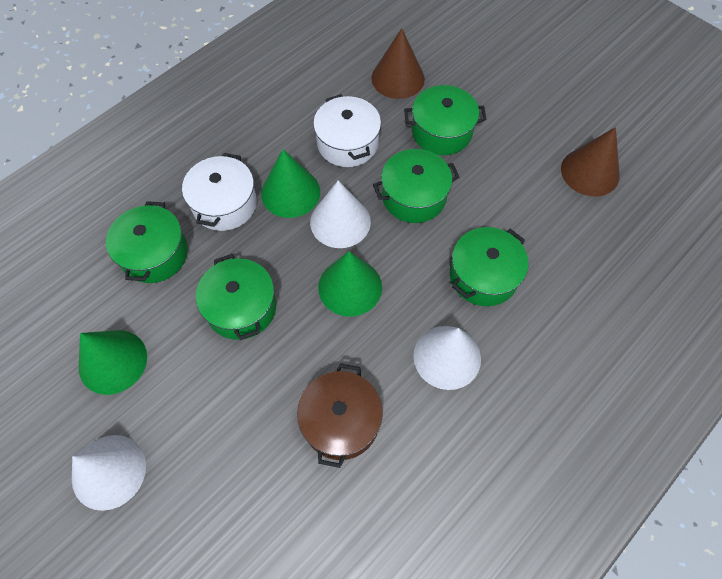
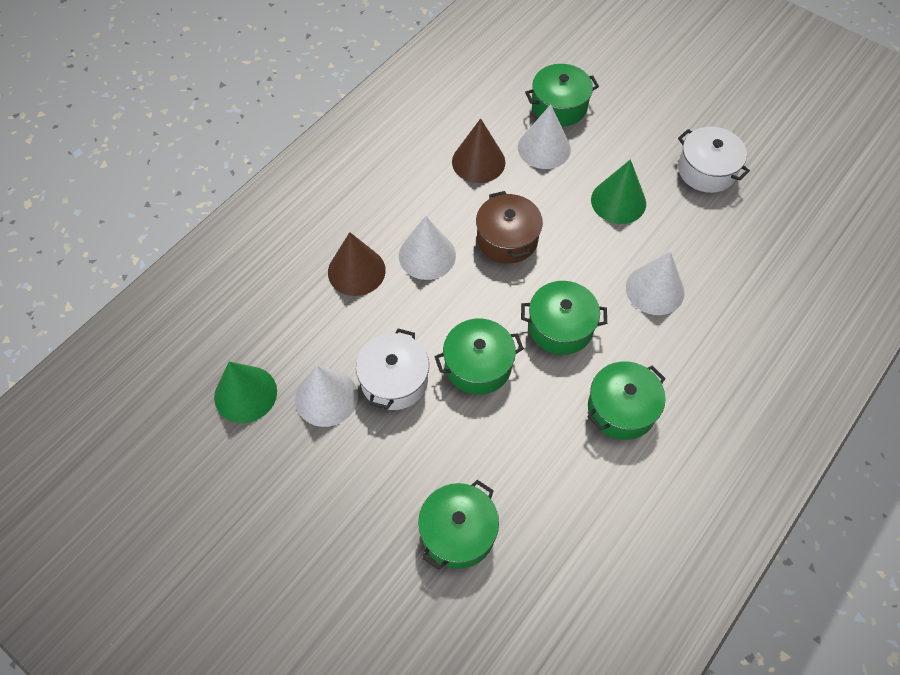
green cone: 3 -> 2
white cone: 3 -> 4

